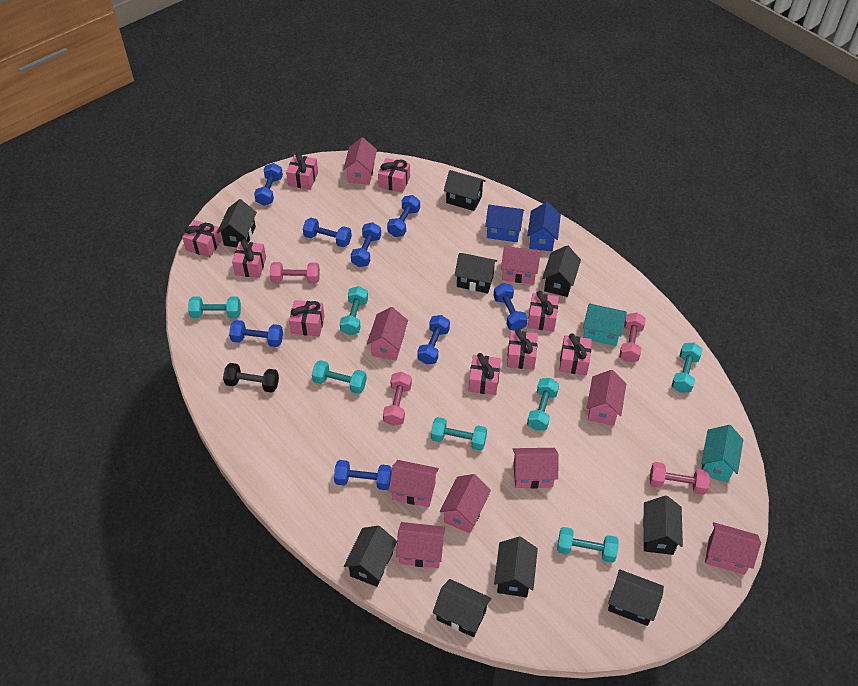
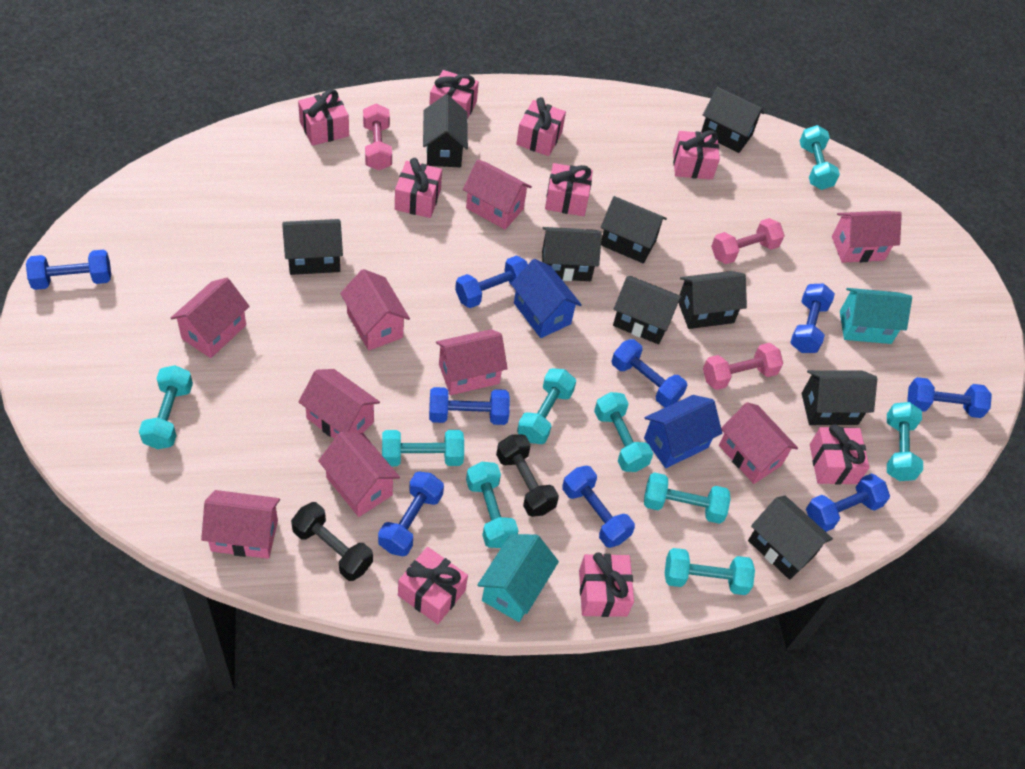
black dumbbell: 1 -> 2
blue dumbbell: 8 -> 9
pink dumbbell: 4 -> 3
turquoise dumbbell: 7 -> 9

